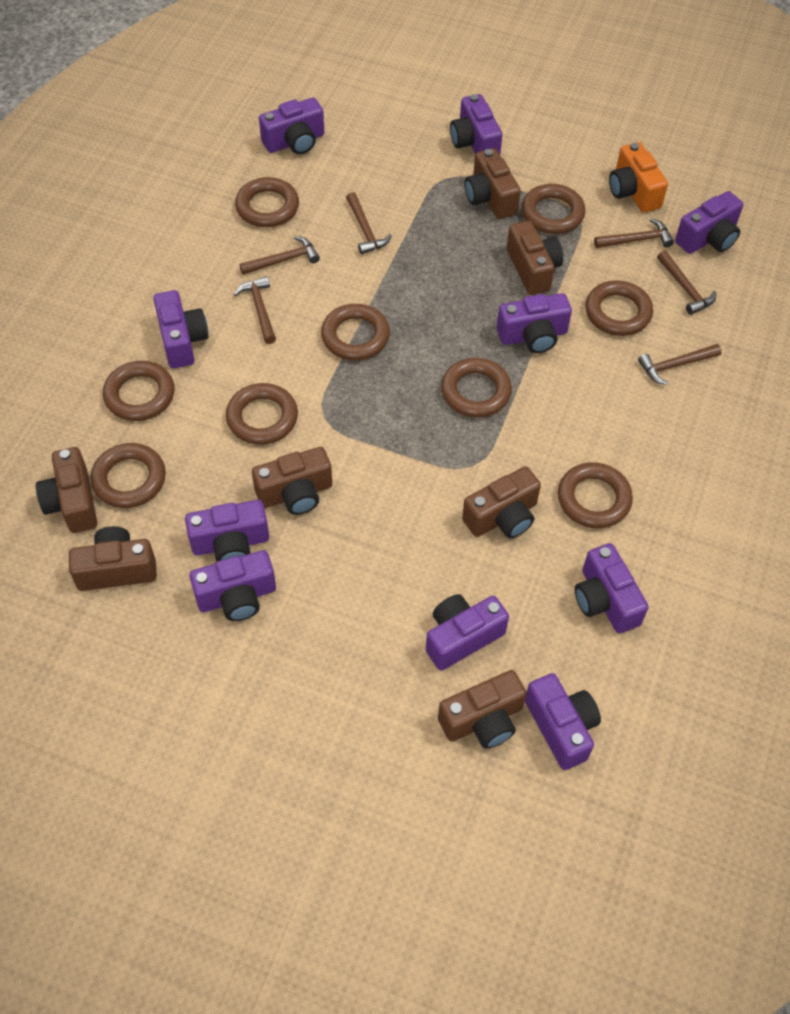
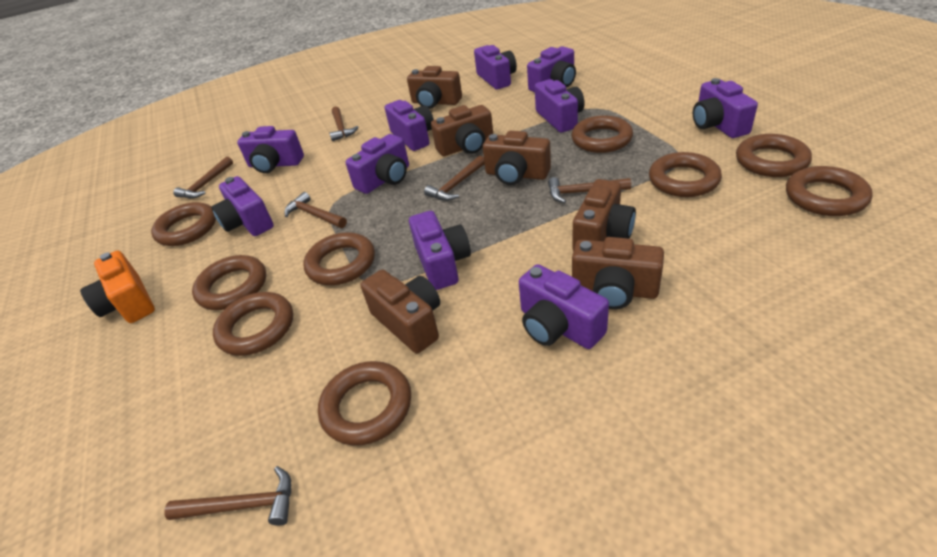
brown camera: 7 -> 6

